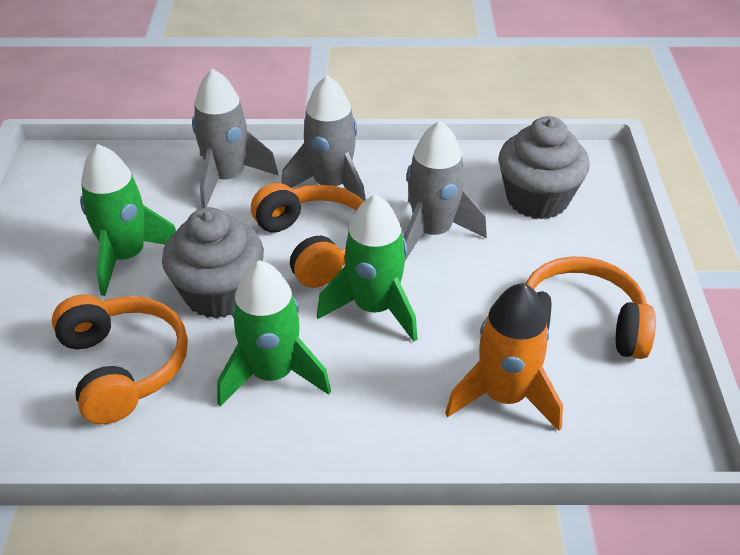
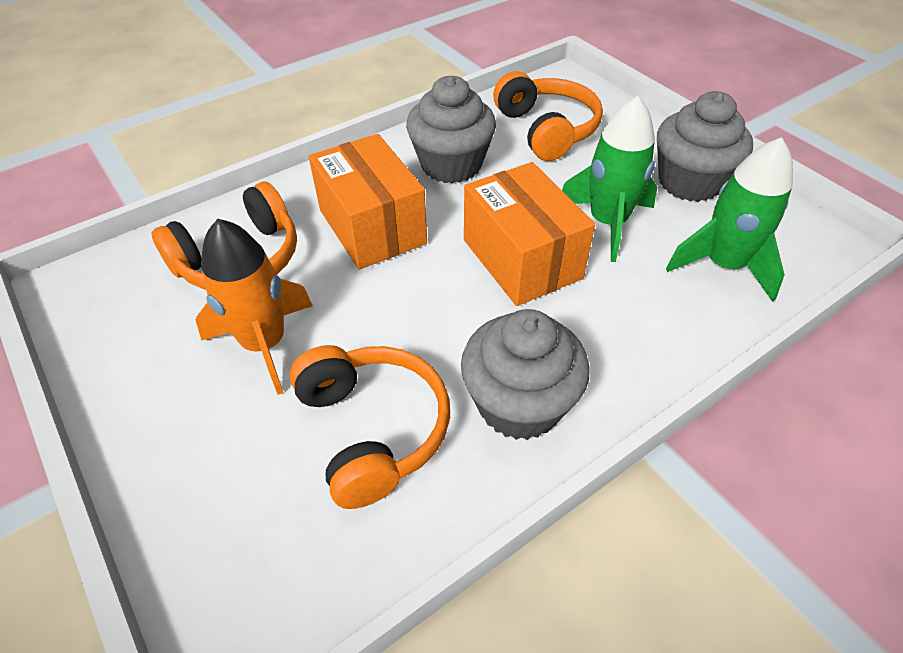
green rocket: 3 -> 2
grey cupcake: 2 -> 3
grey rocket: 3 -> 0
orange box: 0 -> 2

